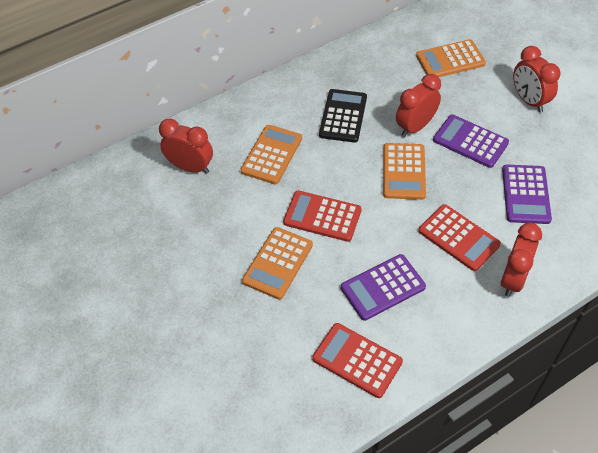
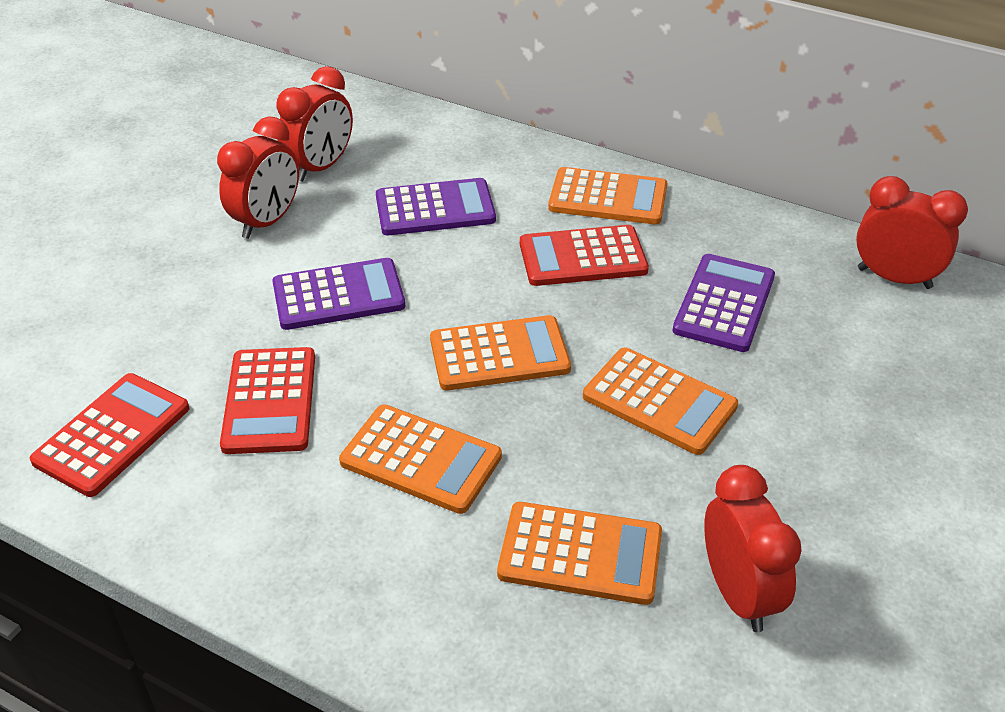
black calculator: 1 -> 0
orange calculator: 4 -> 5

